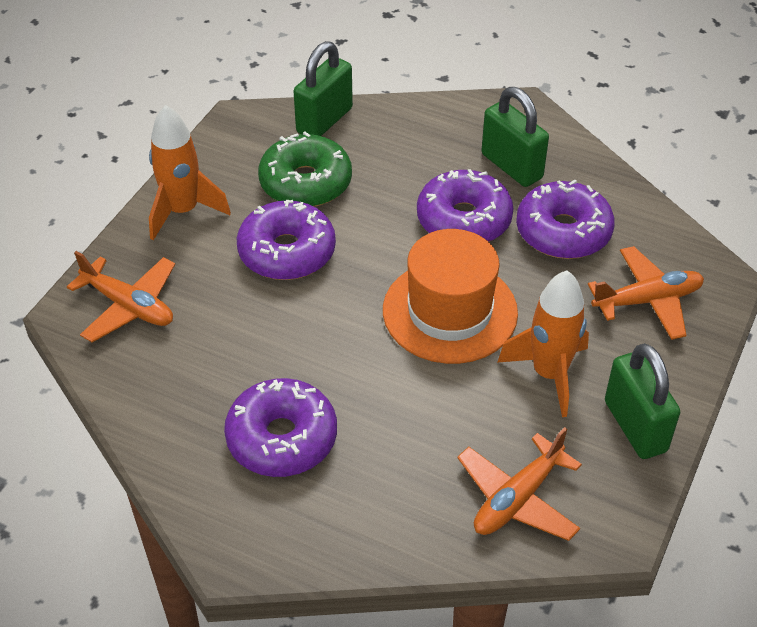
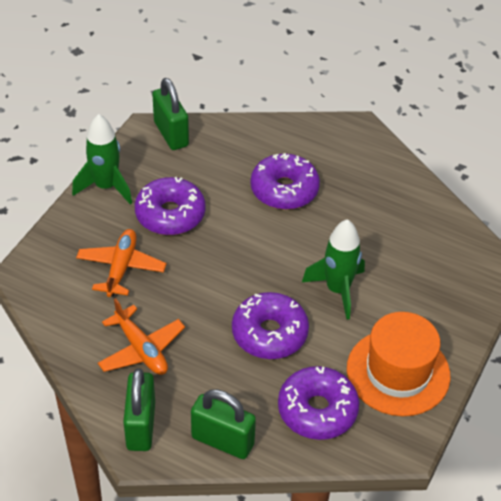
green donut: 1 -> 0
green rocket: 0 -> 2
orange plane: 3 -> 2
orange rocket: 2 -> 0

